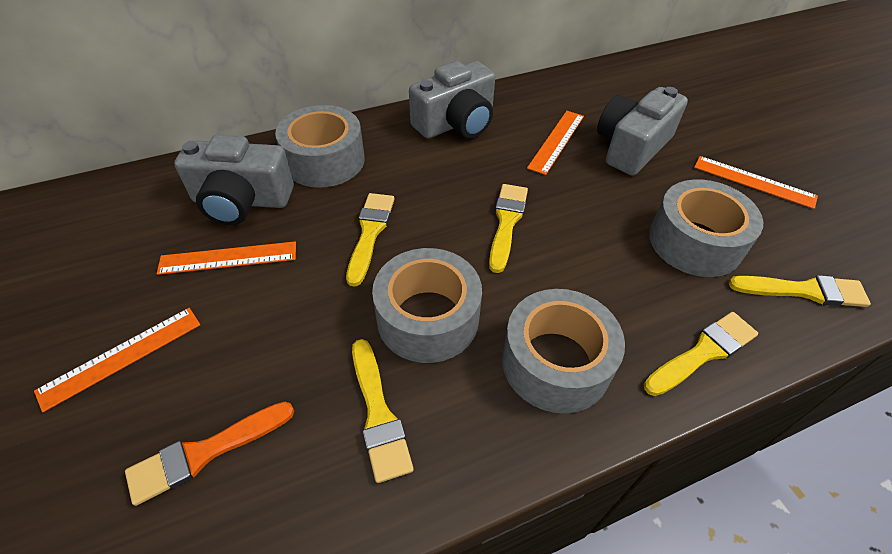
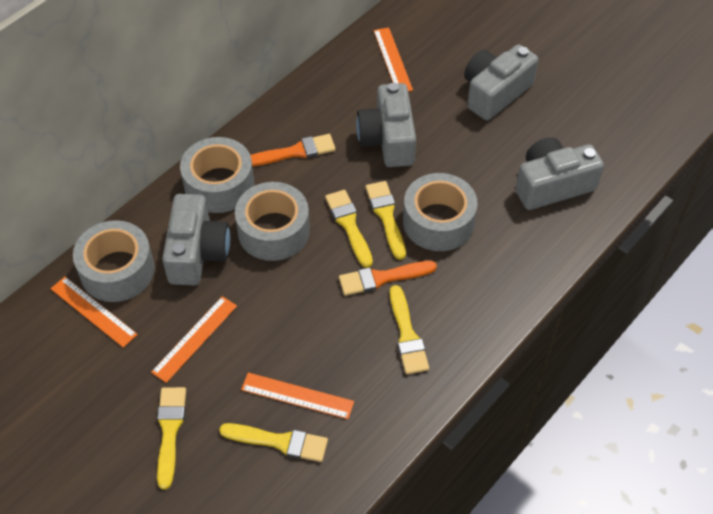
grey camera: 3 -> 4
orange brush: 1 -> 2

